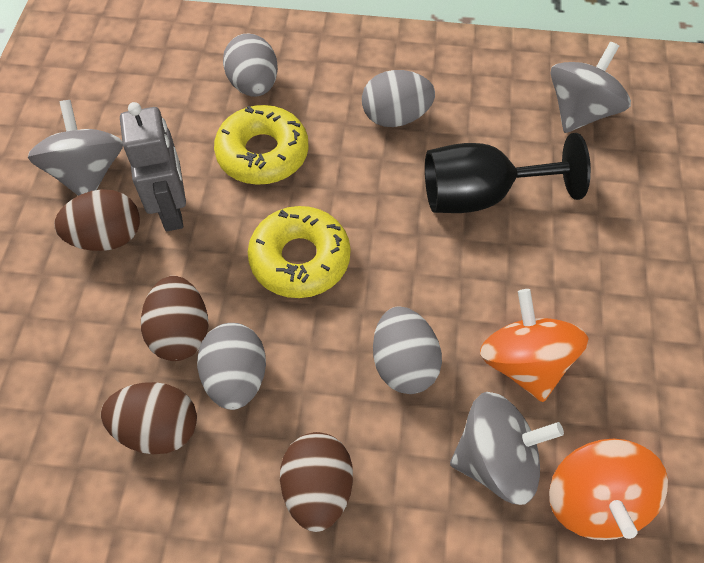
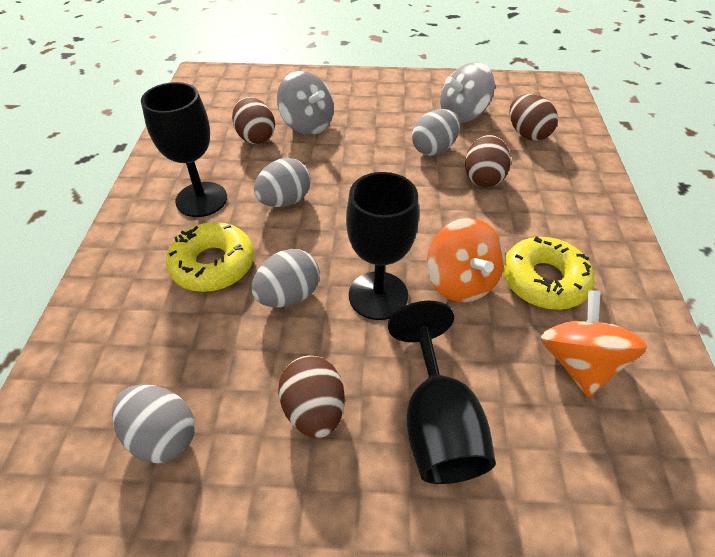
black goblet: 1 -> 3
grey robot: 1 -> 0
grey spinning top: 3 -> 2

